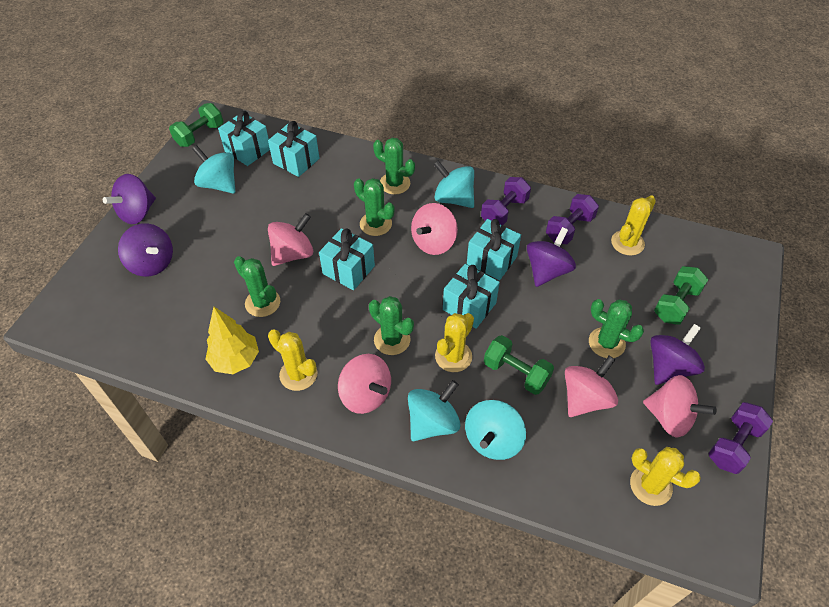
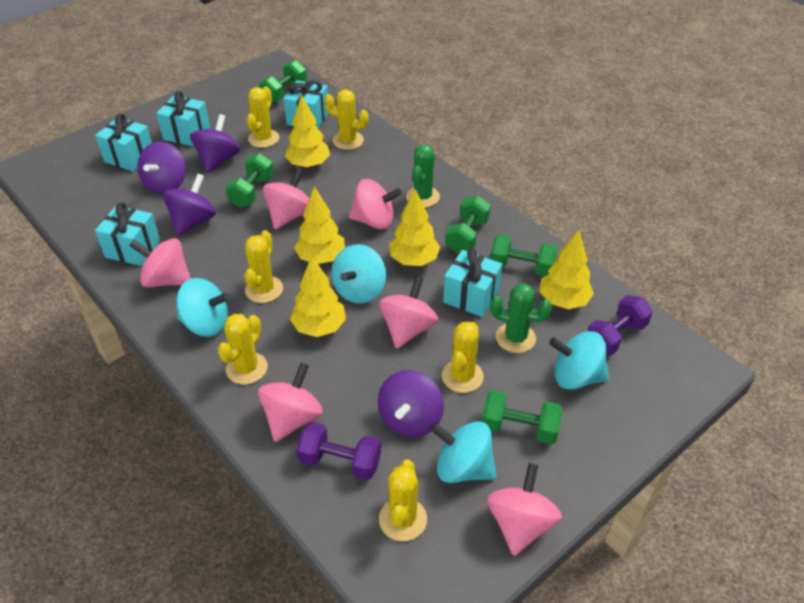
green cactus: 5 -> 2
green dumbbell: 3 -> 5
pink spinning top: 5 -> 6
purple dumbbell: 3 -> 2
yellow cactus: 4 -> 6
yellow tree: 1 -> 5

